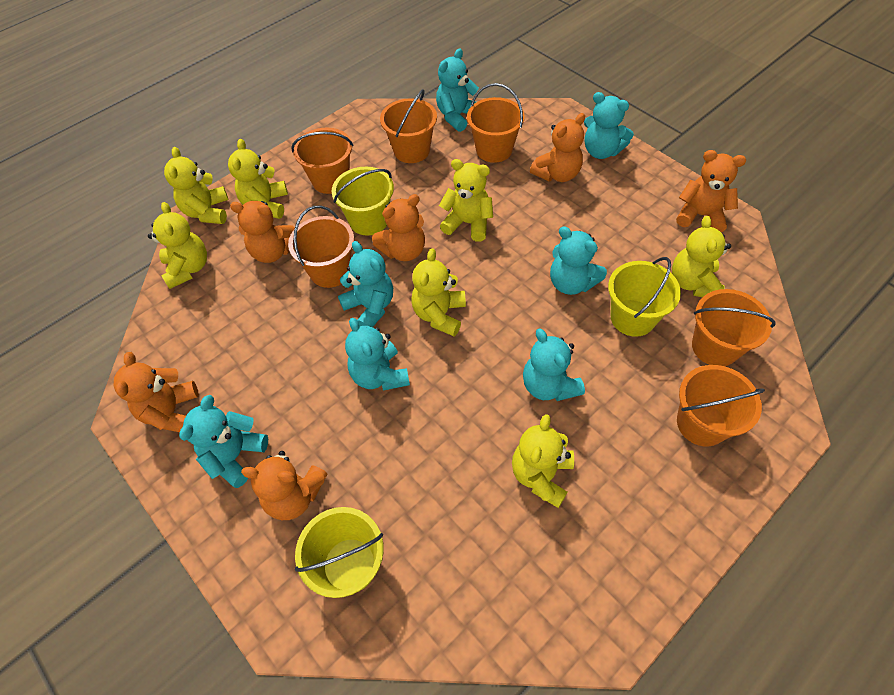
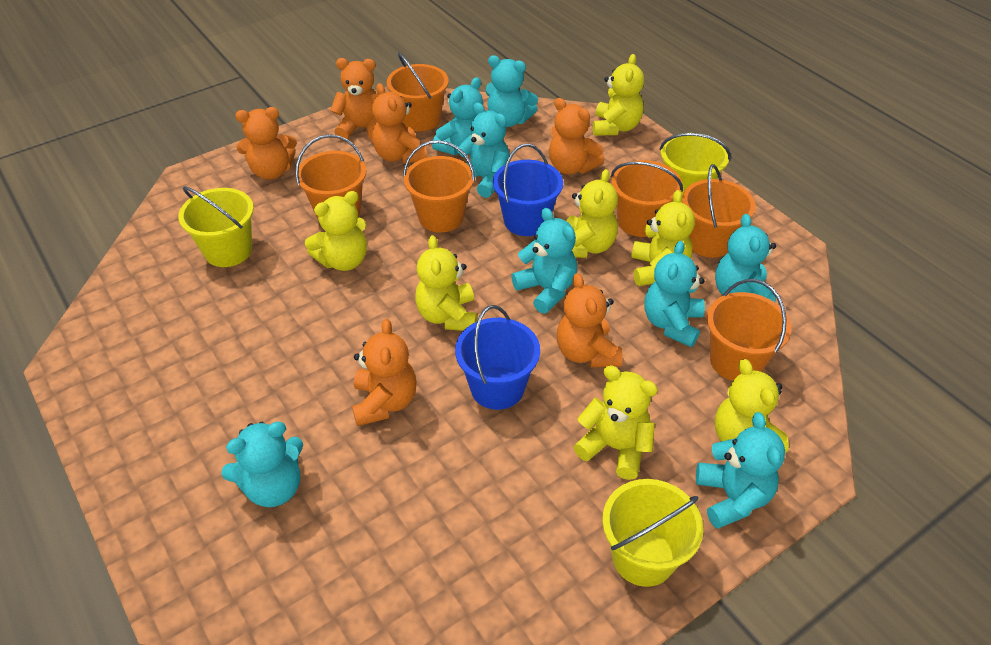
blue bucket: 0 -> 2
turquoise teddy bear: 7 -> 8

